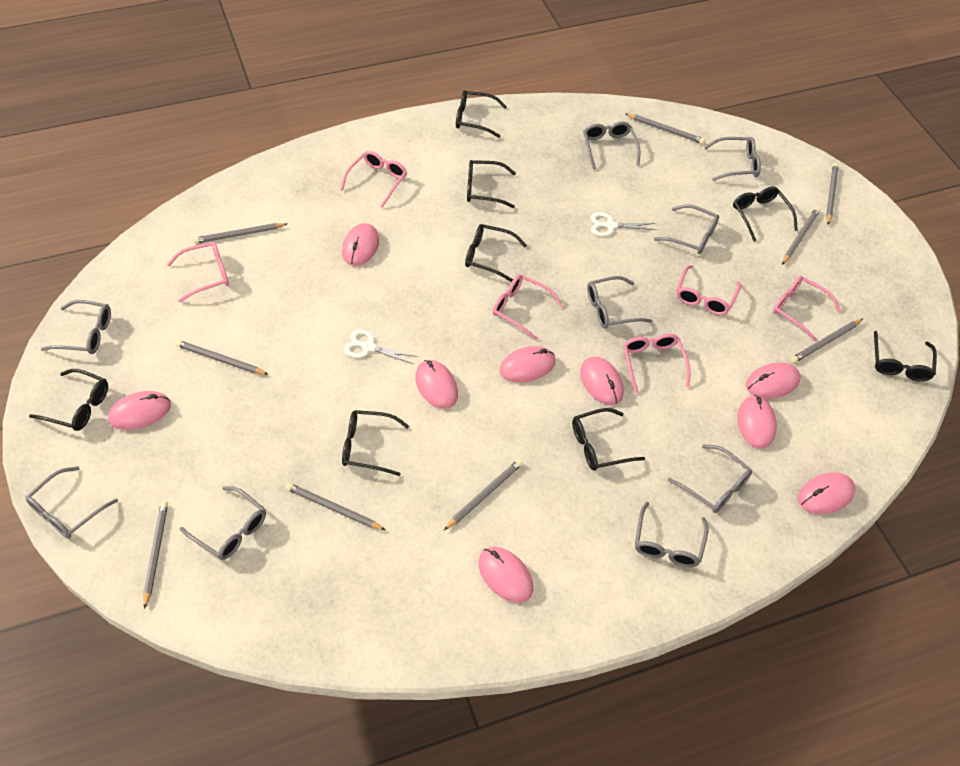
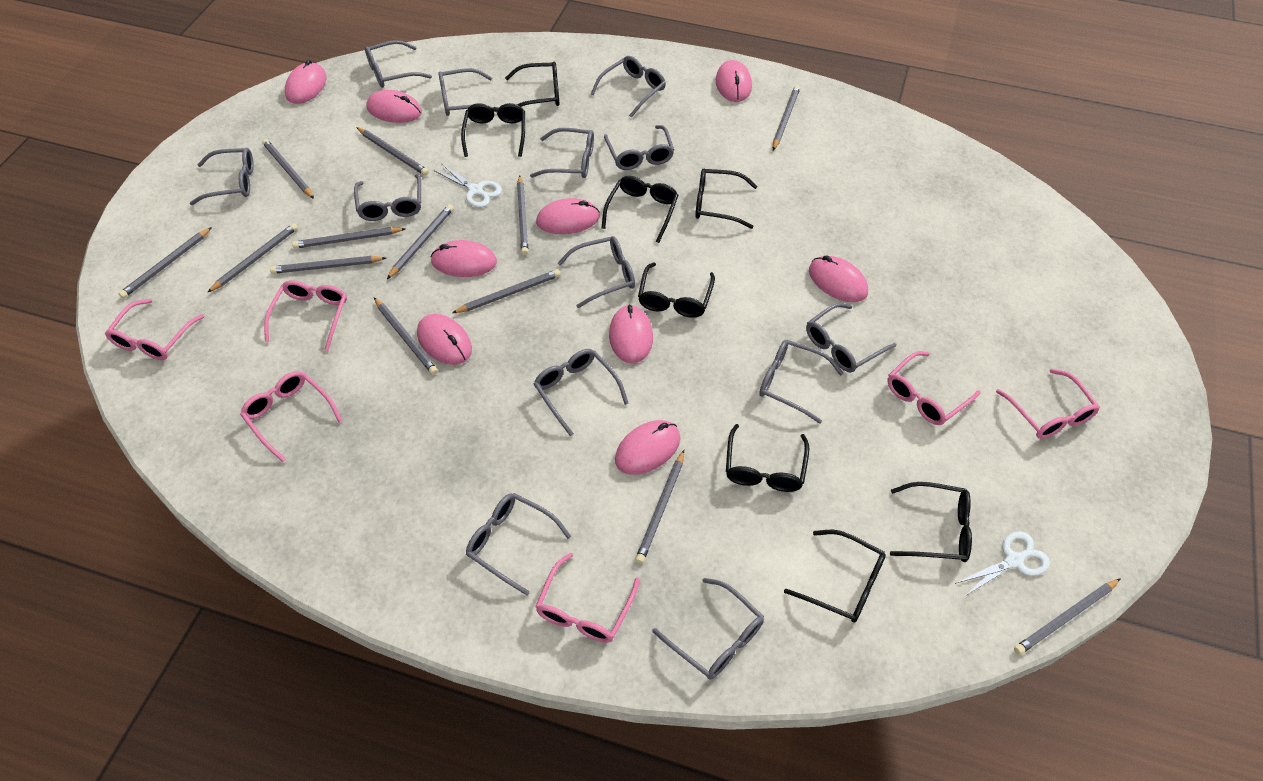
grey glasses: 9 -> 13
grey pencil: 9 -> 13

